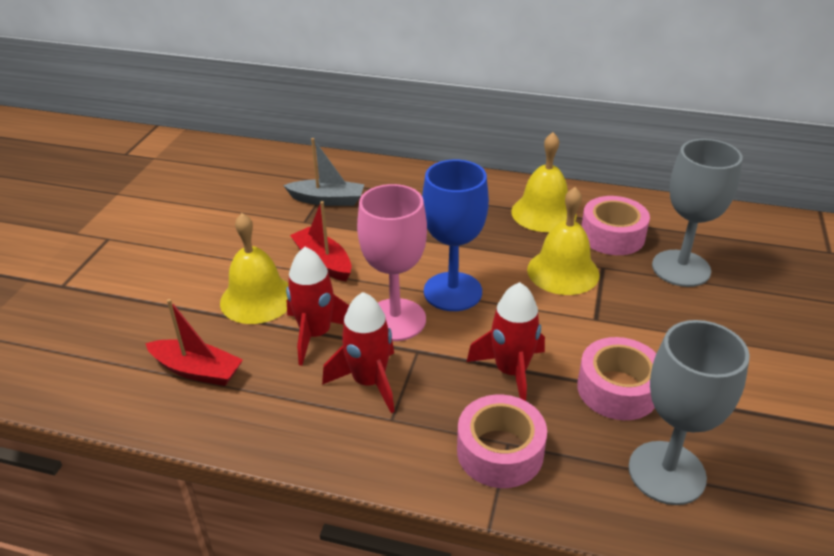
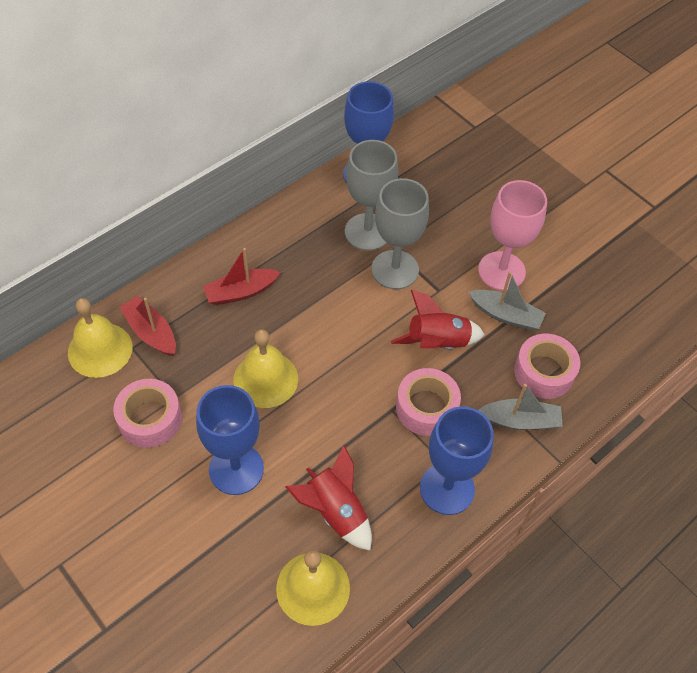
blue goblet: 1 -> 3
grey boat: 1 -> 2
red rocket: 3 -> 2

